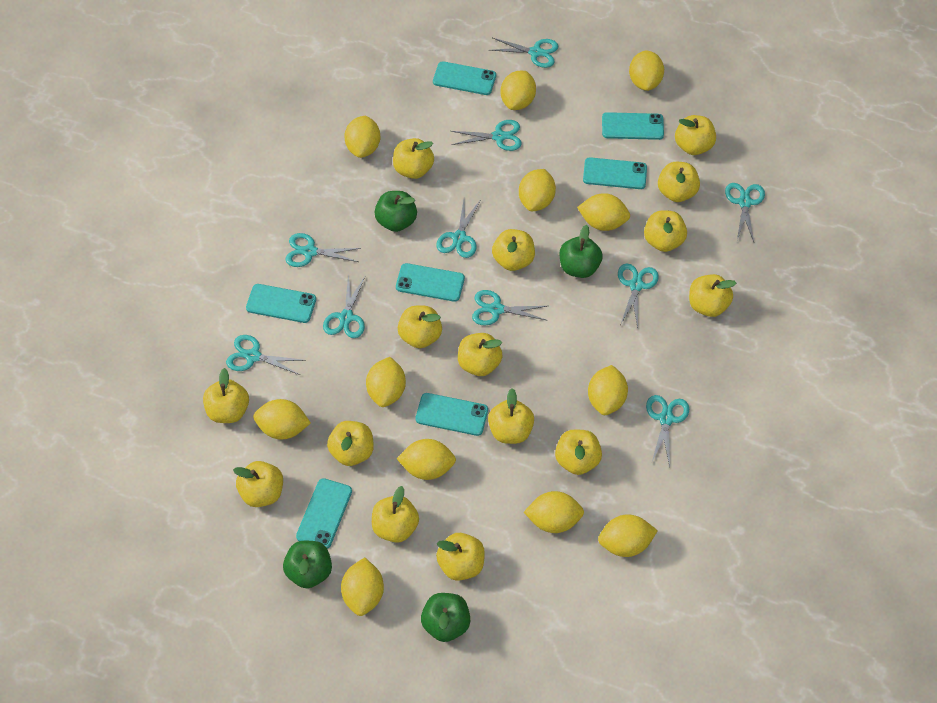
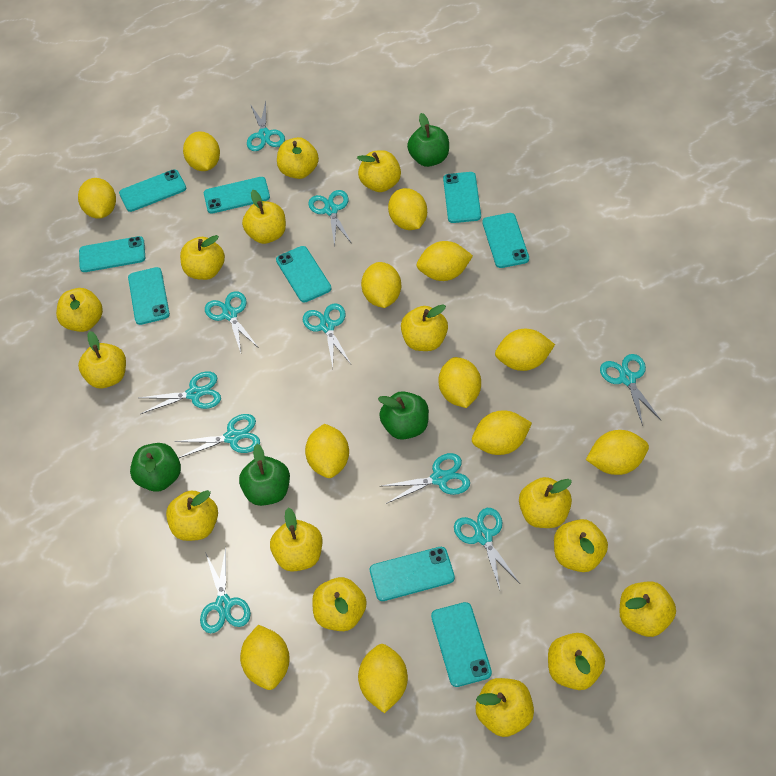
turquoise phone: 7 -> 9

